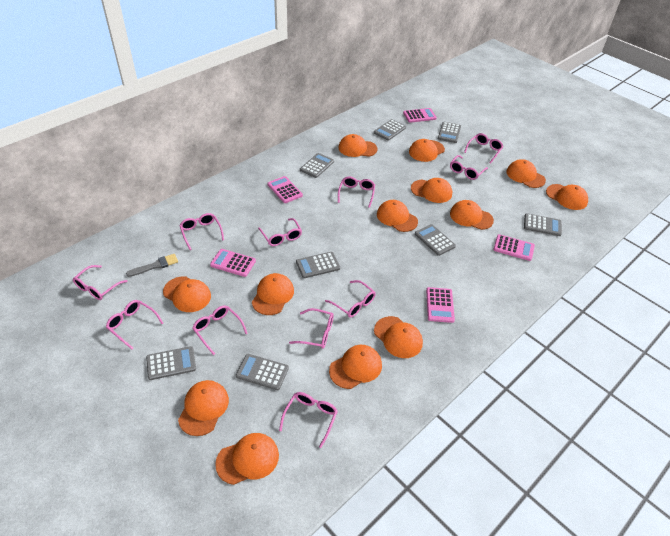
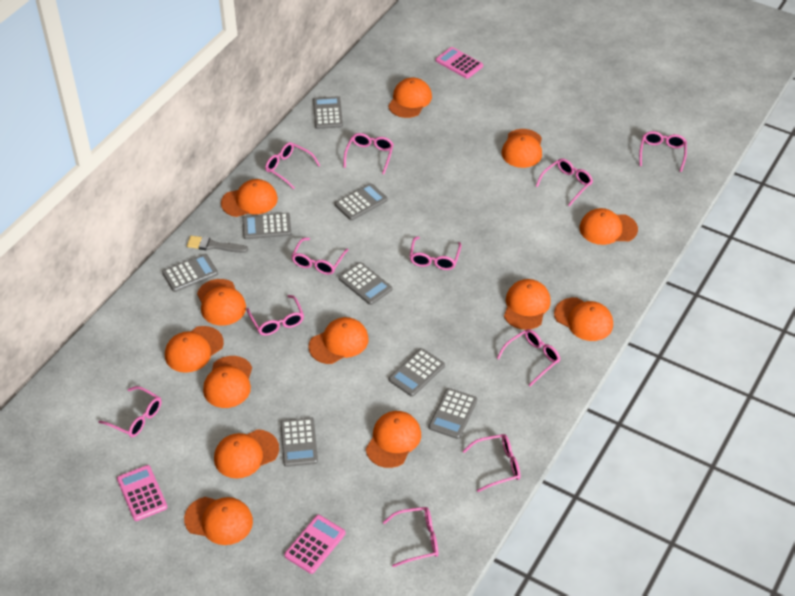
pink calculator: 5 -> 3

